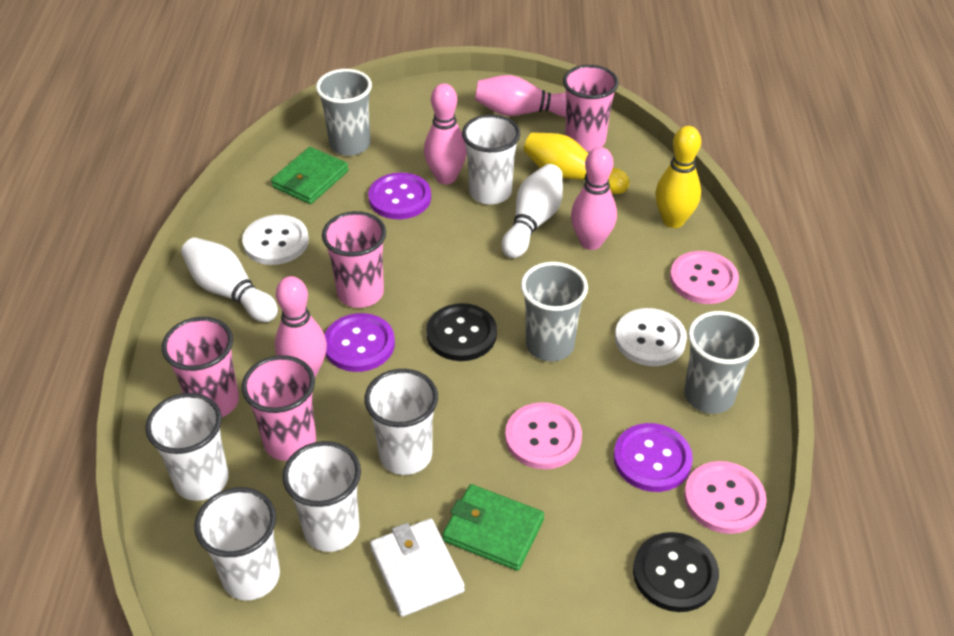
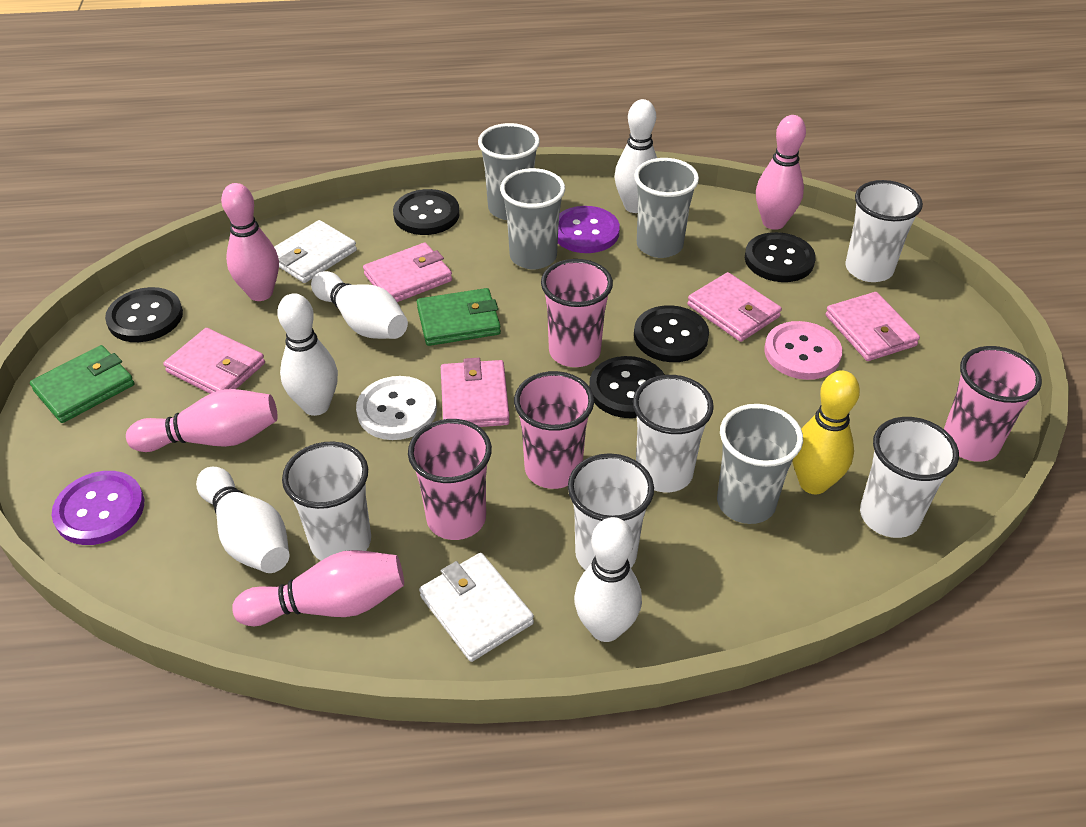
black button: 2 -> 5
grey cup: 3 -> 4
pink button: 3 -> 1
pink wallet: 0 -> 5
purple button: 3 -> 2
white bowling pin: 2 -> 5
white button: 2 -> 1
white wallet: 1 -> 2
yellow bowling pin: 2 -> 1

